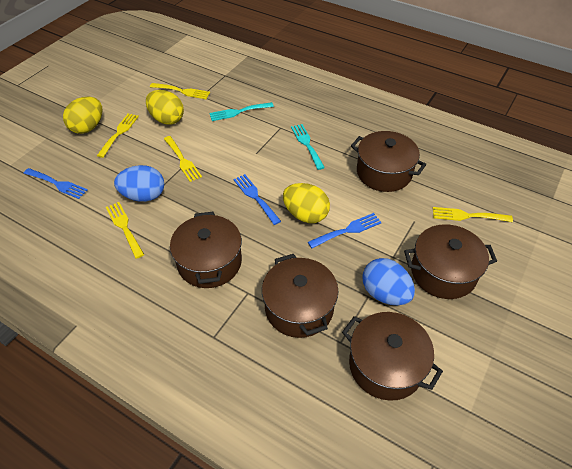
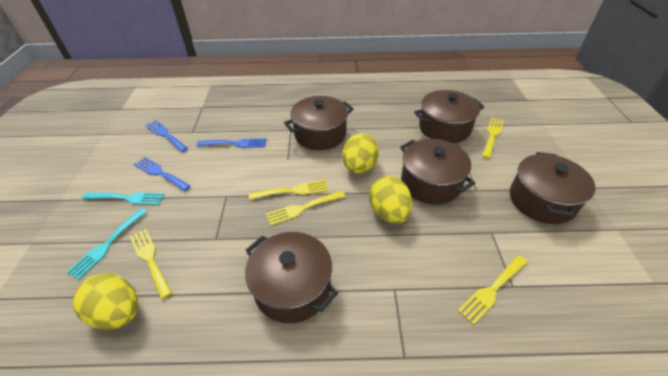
blue egg: 2 -> 0

